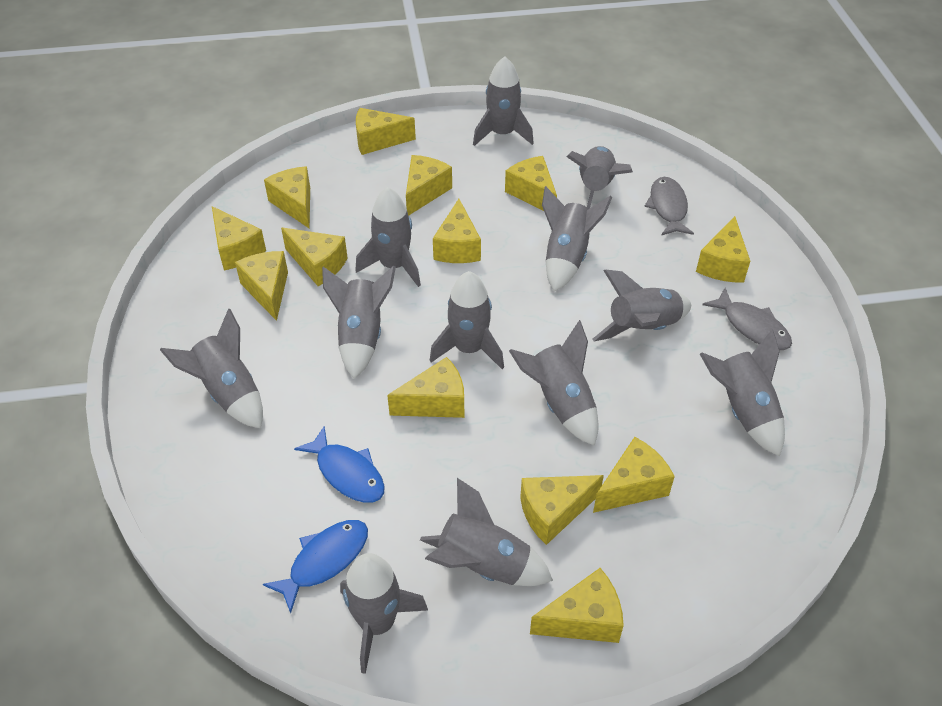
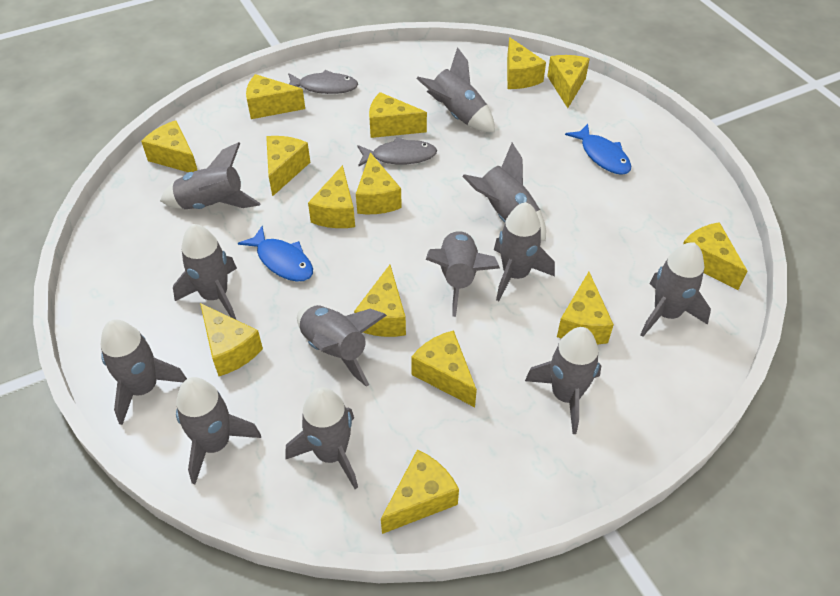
yellow cheese: 13 -> 14

